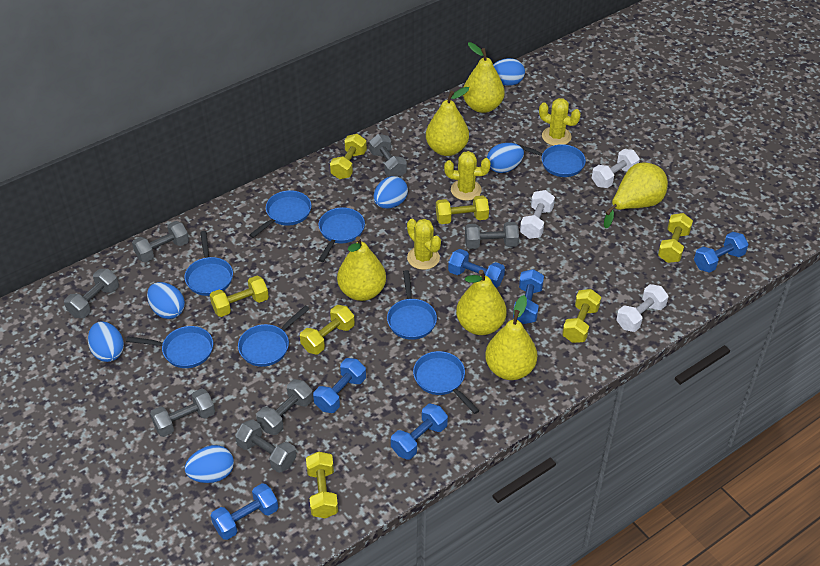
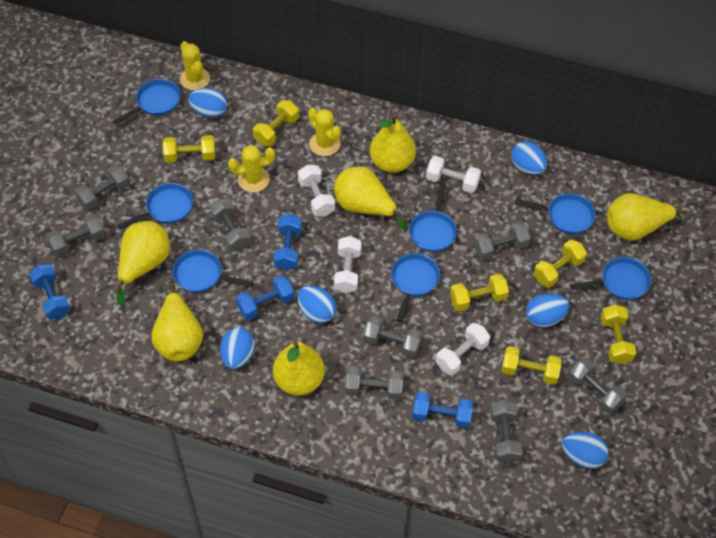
blue dumbbell: 6 -> 4
blue pan: 8 -> 7
grey dumbbell: 7 -> 8
white dumbbell: 3 -> 4
yellow dumbbell: 7 -> 6

